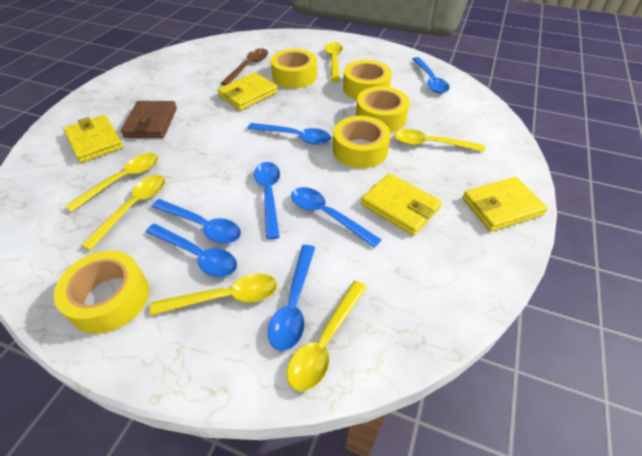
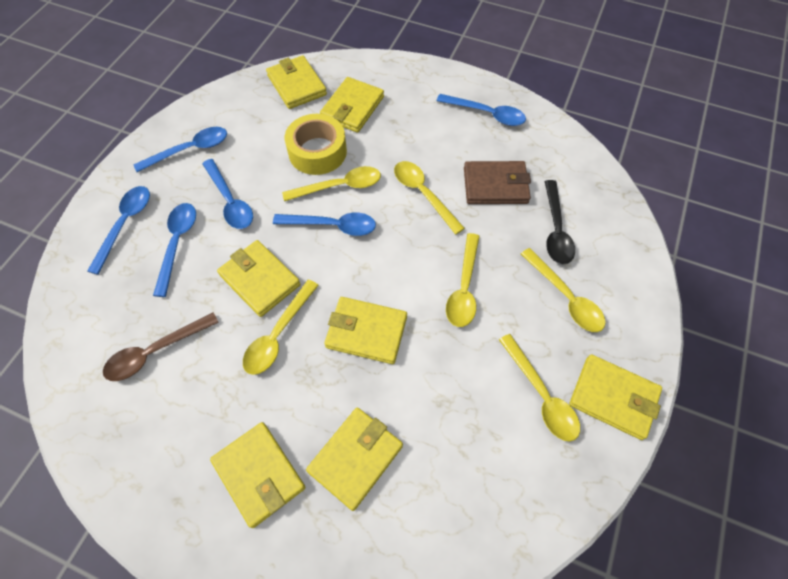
black spoon: 0 -> 1
blue spoon: 7 -> 6
yellow tape: 5 -> 1
yellow wallet: 4 -> 7

